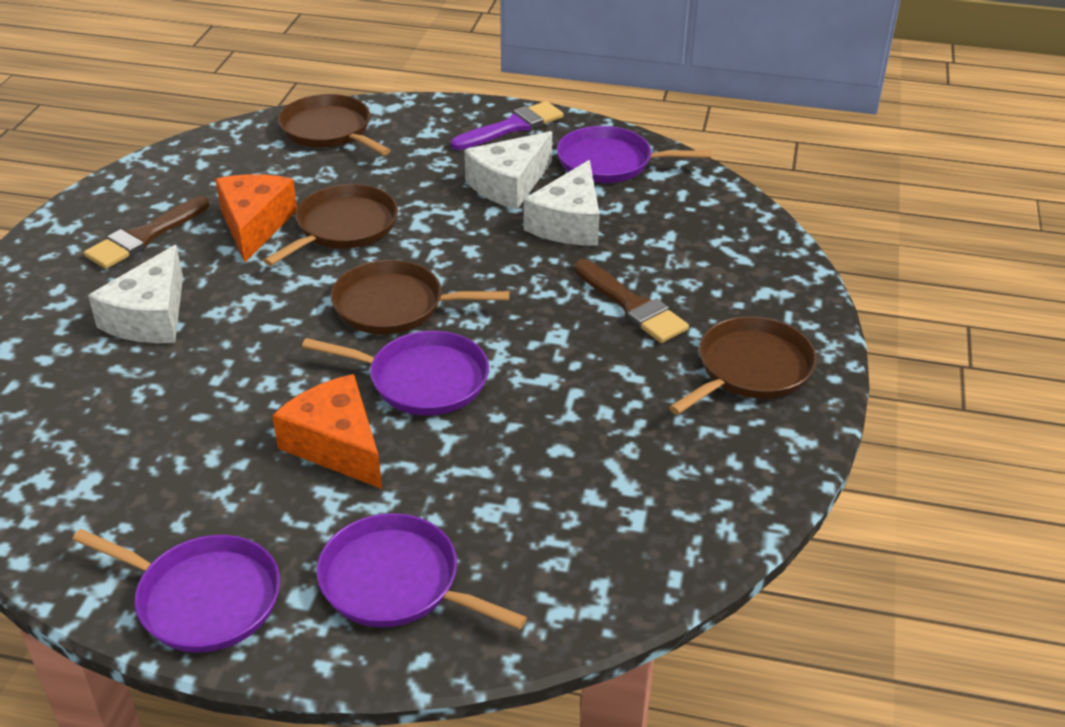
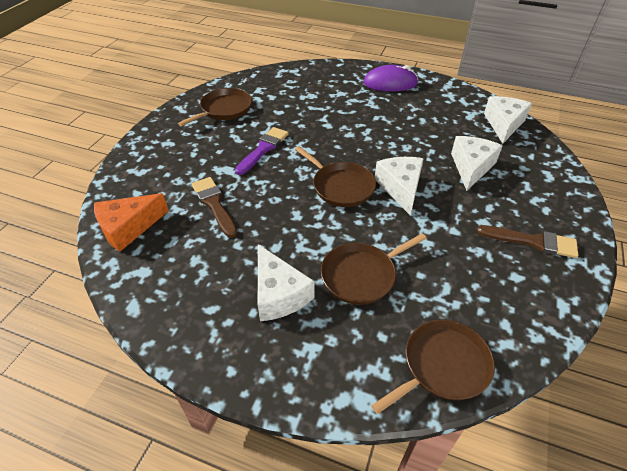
orange cheese: 2 -> 1
purple mouse: 0 -> 1
purple pan: 4 -> 0
white cheese: 3 -> 4

